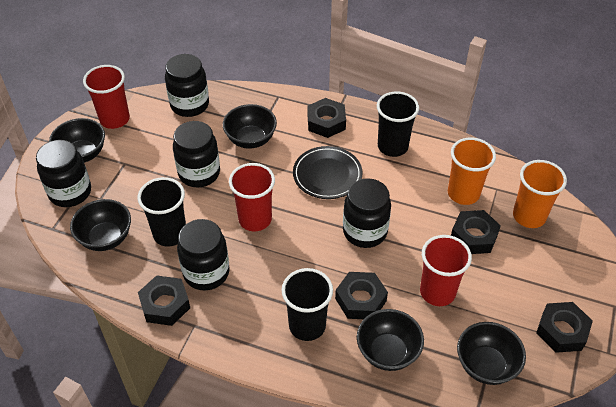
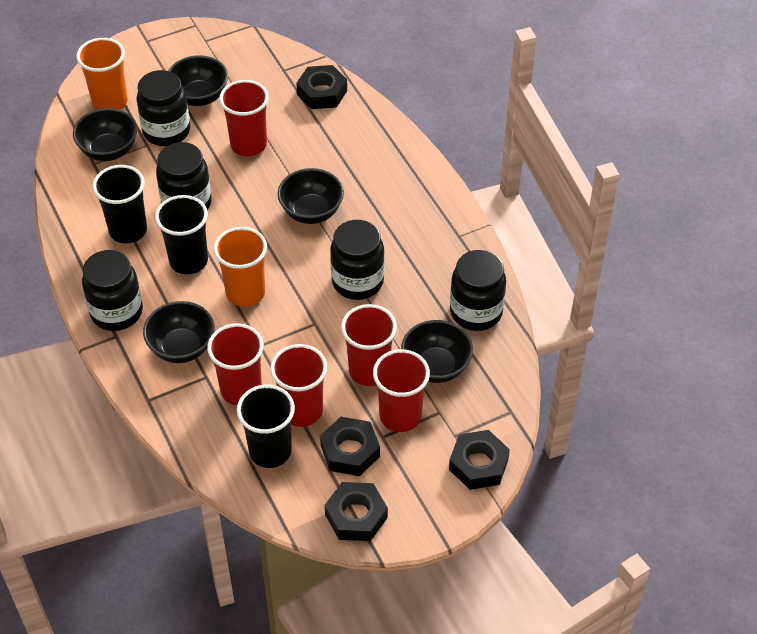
black nut: 5 -> 4
black plate: 1 -> 0
red cup: 3 -> 5

